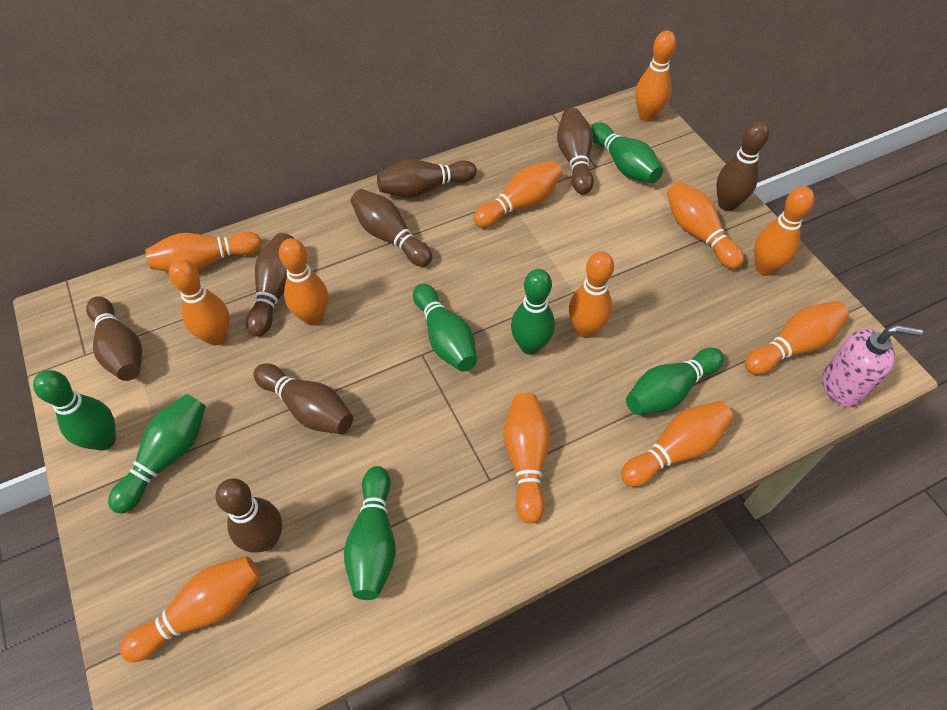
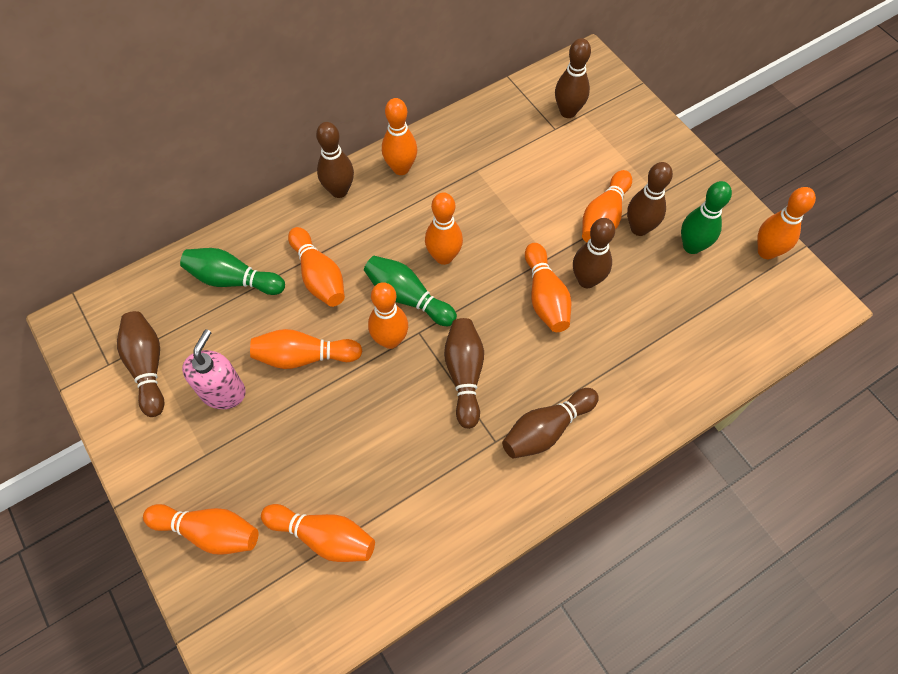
brown bowling pin: 8 -> 7
green bowling pin: 7 -> 3
orange bowling pin: 12 -> 10

